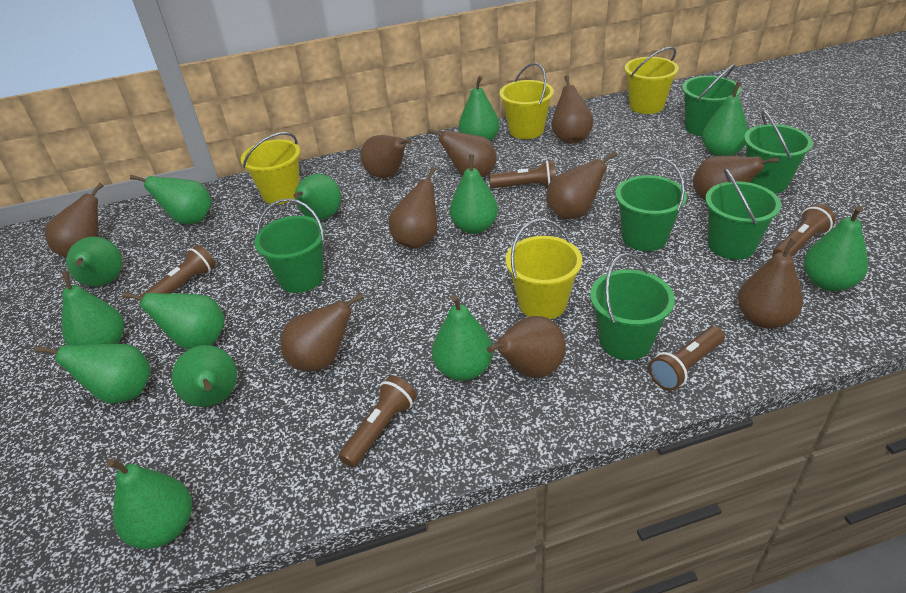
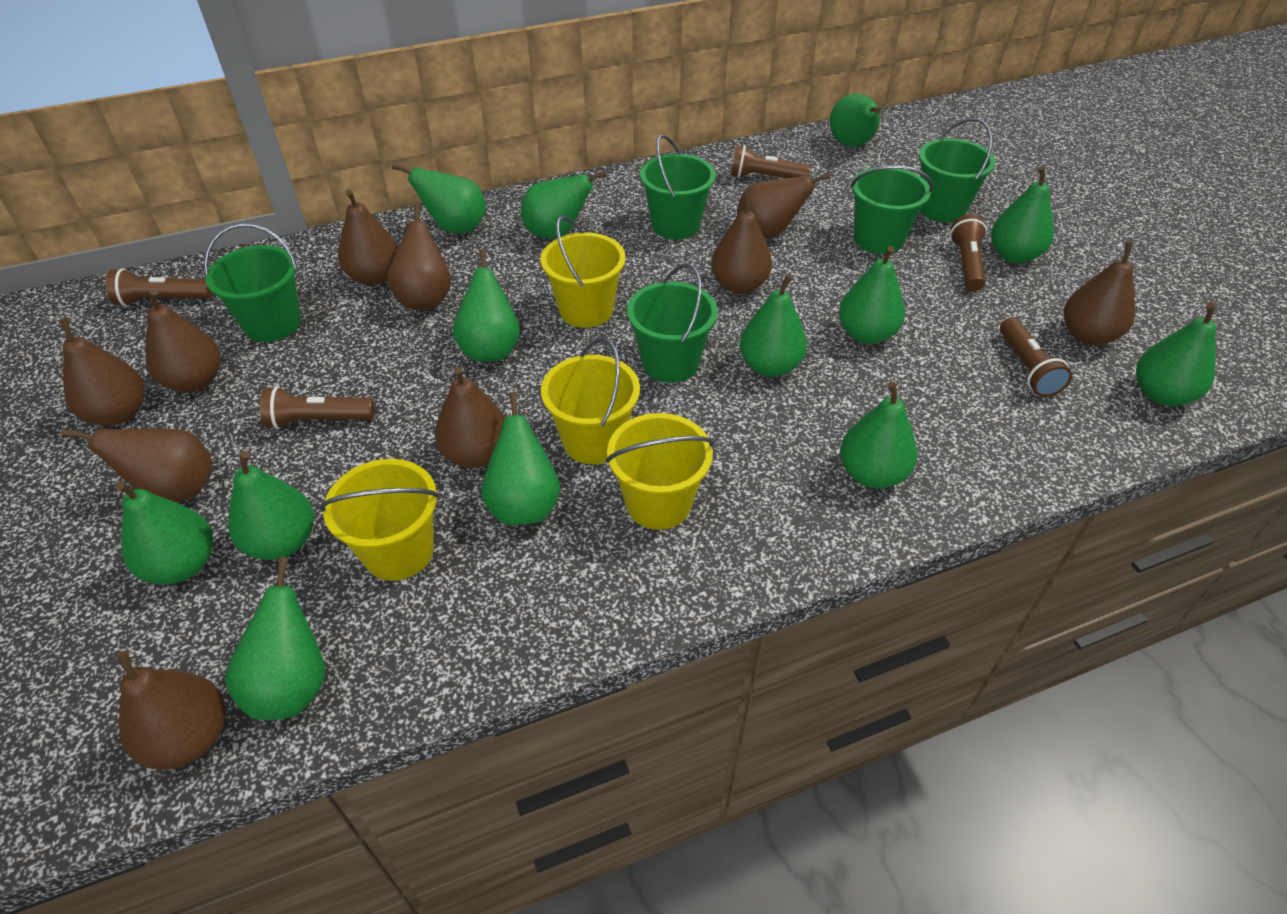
green bucket: 6 -> 5

